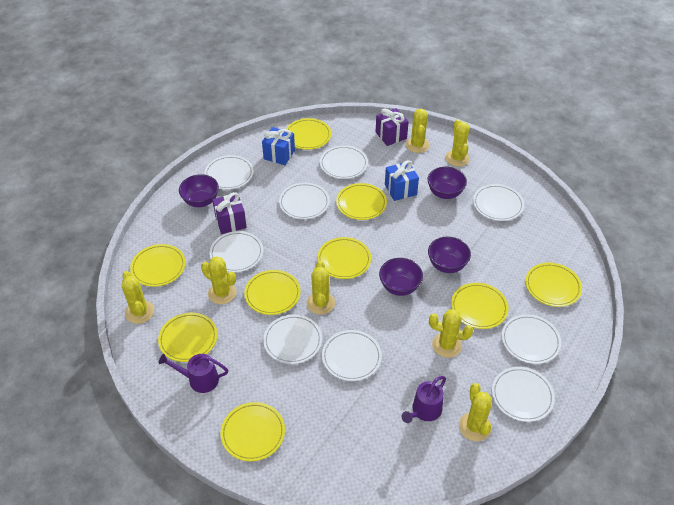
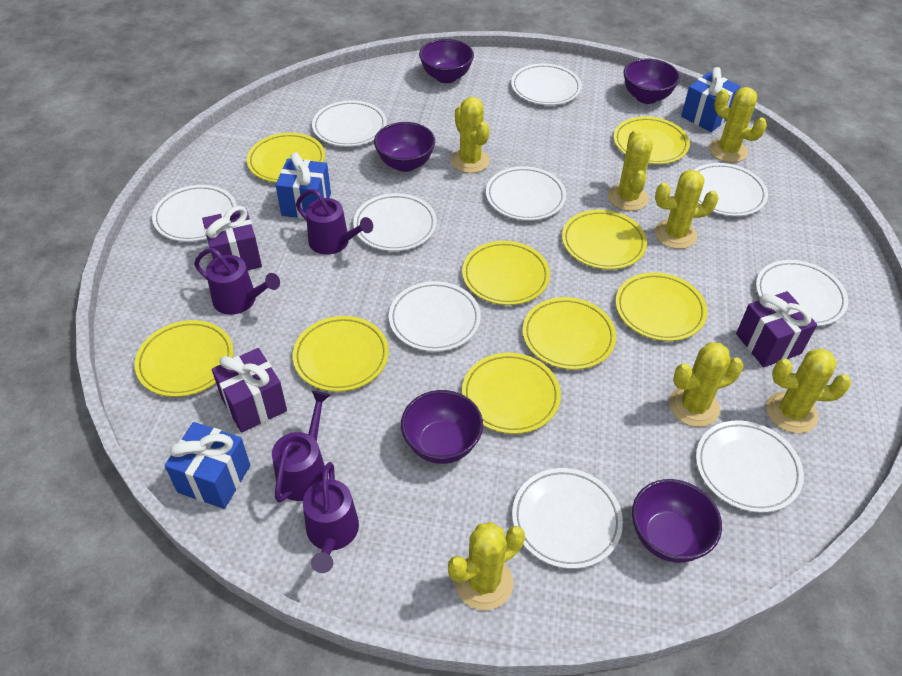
blue gift: 2 -> 3
purple bowl: 4 -> 5
purple gift: 2 -> 3
purple watering can: 2 -> 4
white plate: 9 -> 10

